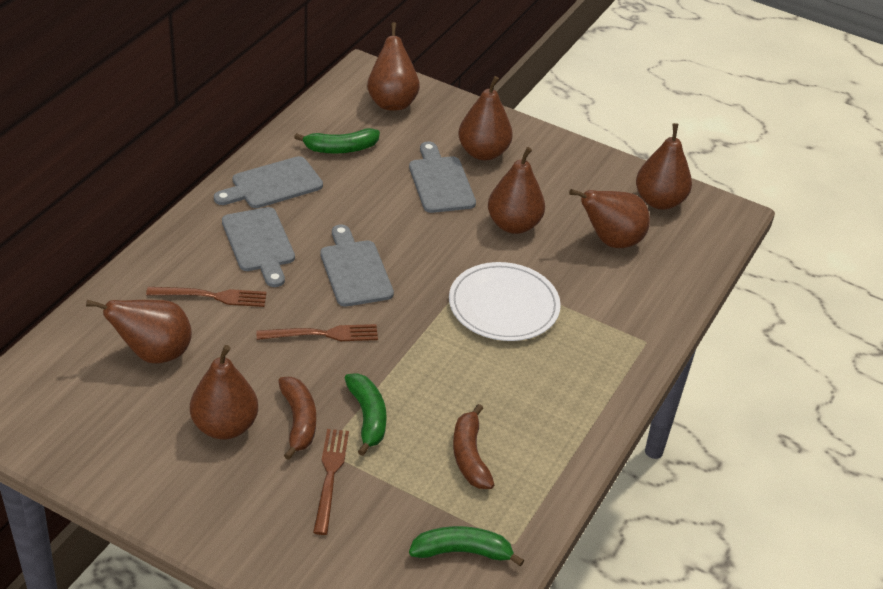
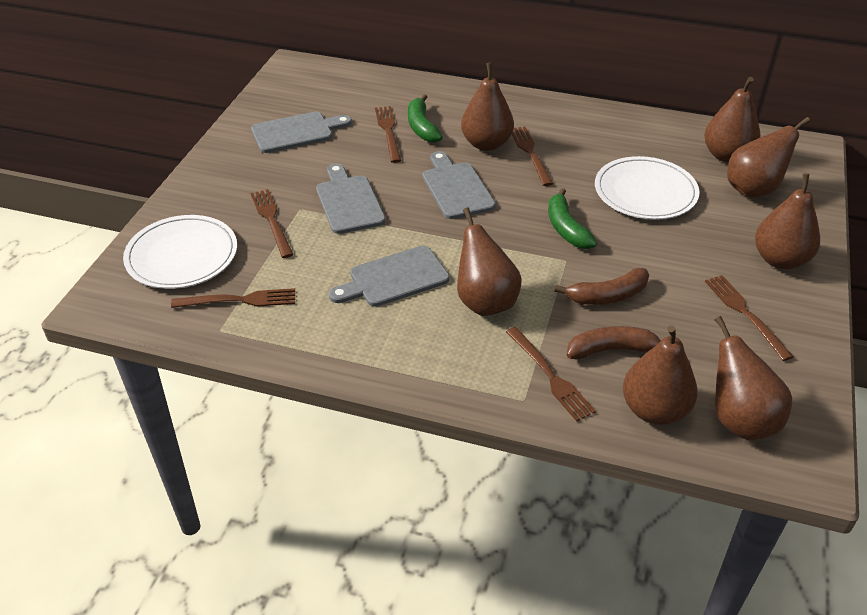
brown fork: 3 -> 6
green banana: 3 -> 2
white plate: 1 -> 2

